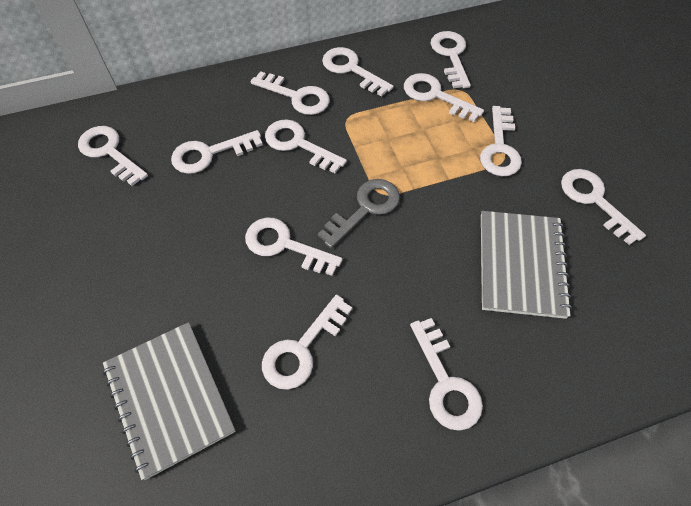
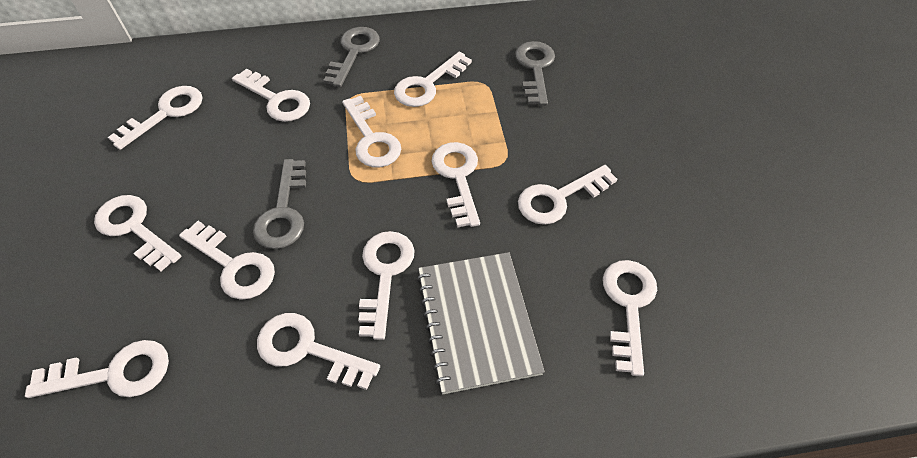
grey key: 1 -> 3
grey notebook: 2 -> 1

